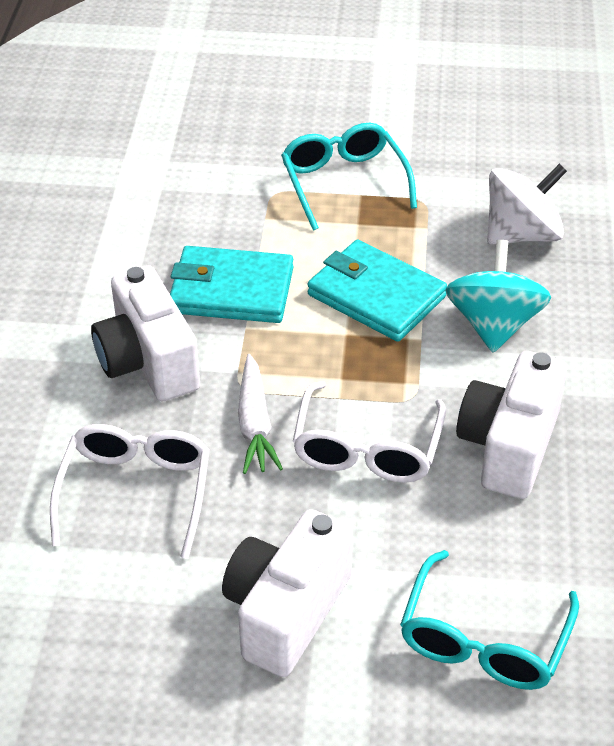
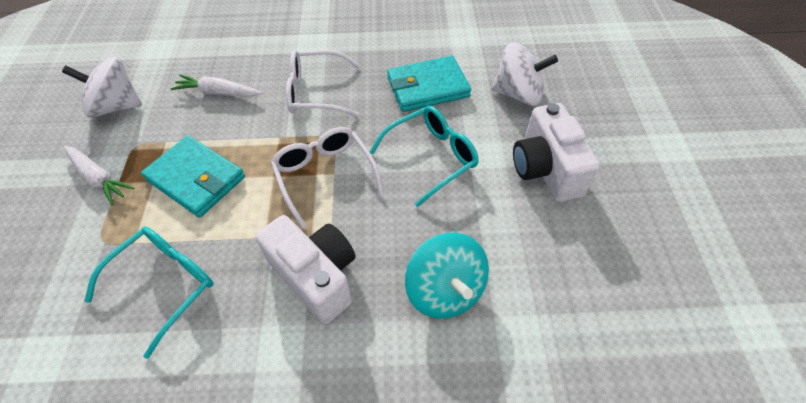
white camera: 3 -> 2
white carrot: 1 -> 2
white spinning top: 1 -> 2

